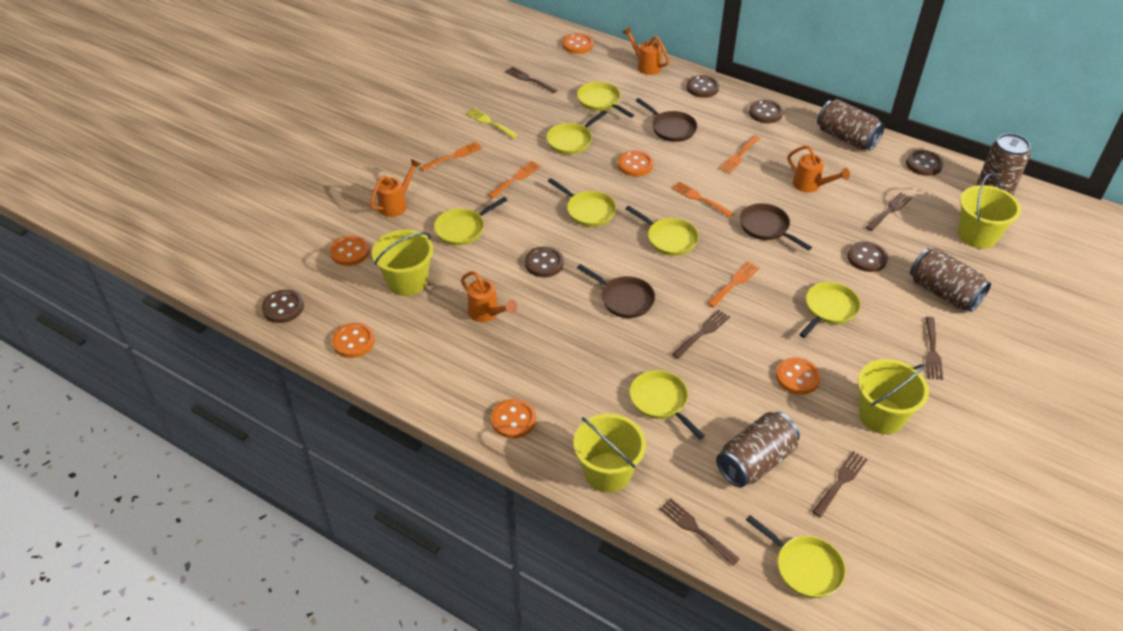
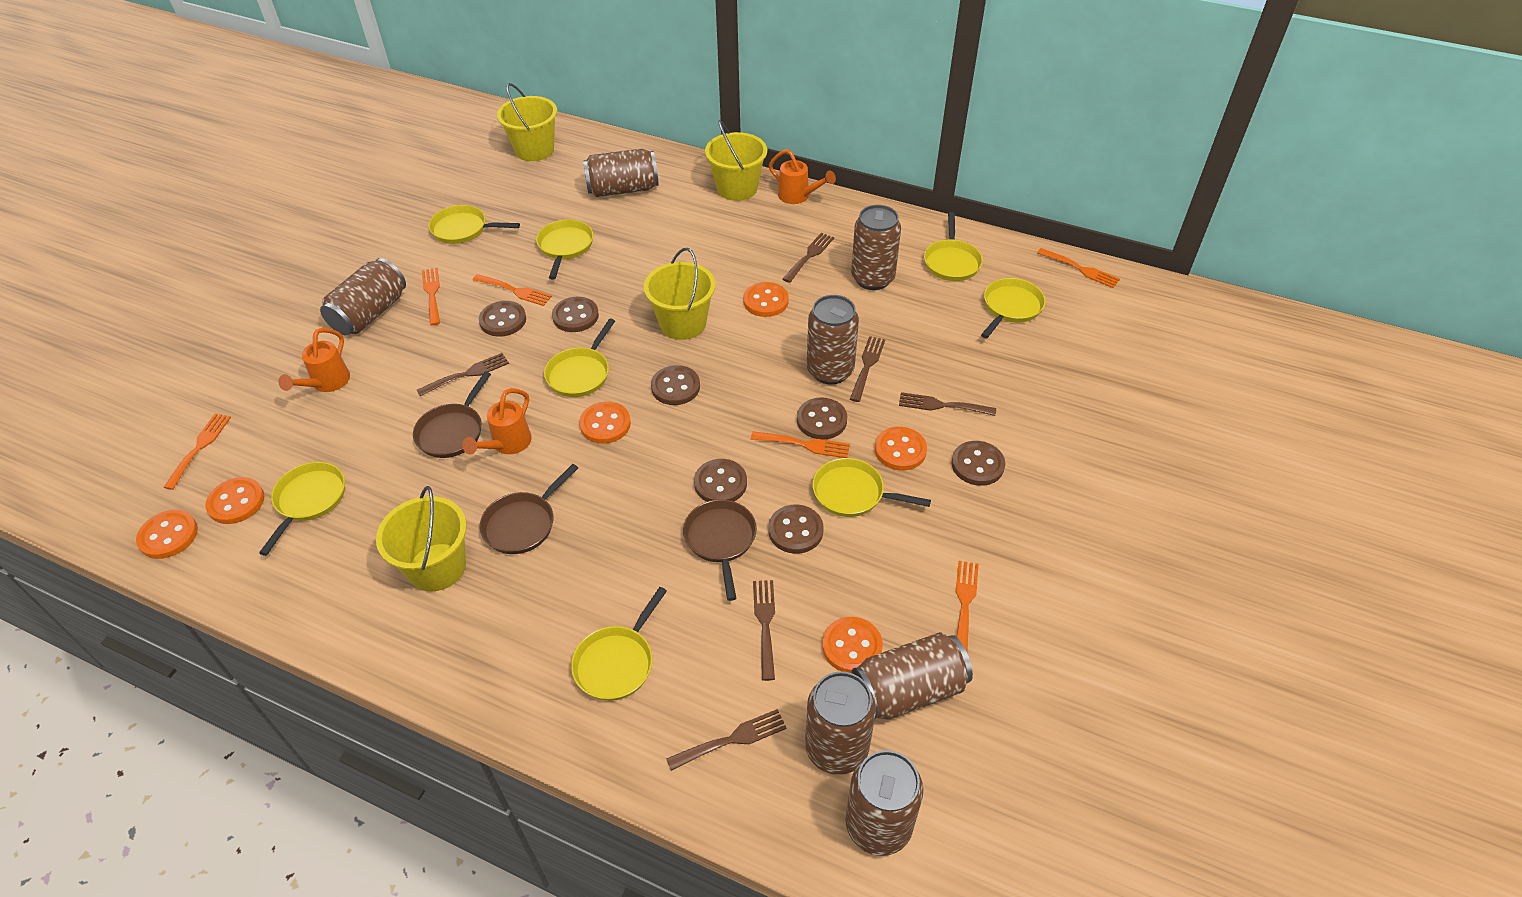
brown button: 6 -> 7
brown can: 4 -> 7
orange fork: 5 -> 6
orange watering can: 4 -> 3
yellow fork: 1 -> 0

